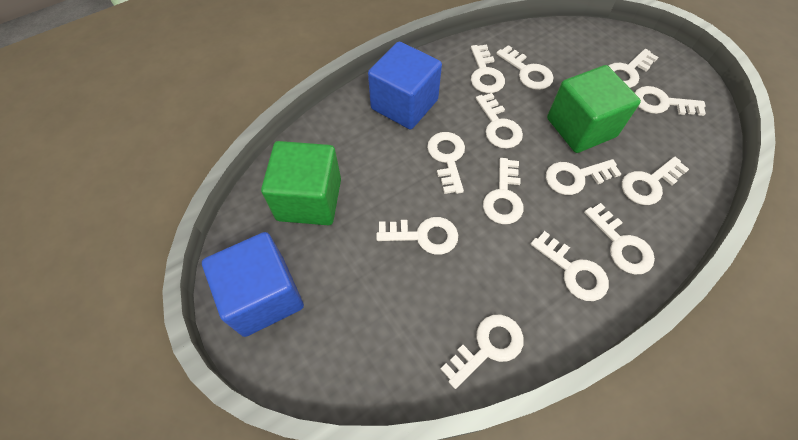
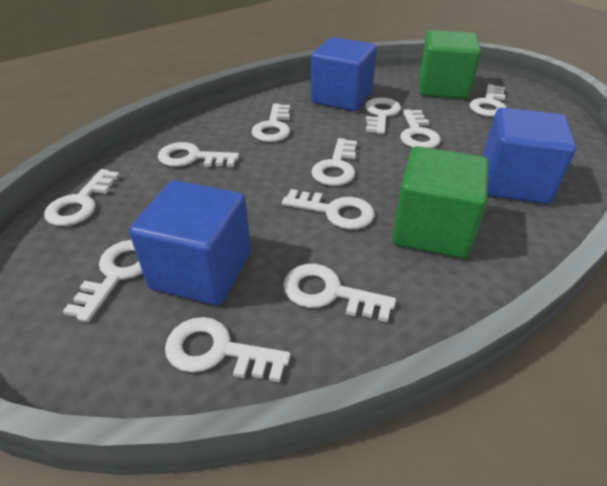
blue cube: 2 -> 3
white key: 13 -> 11

